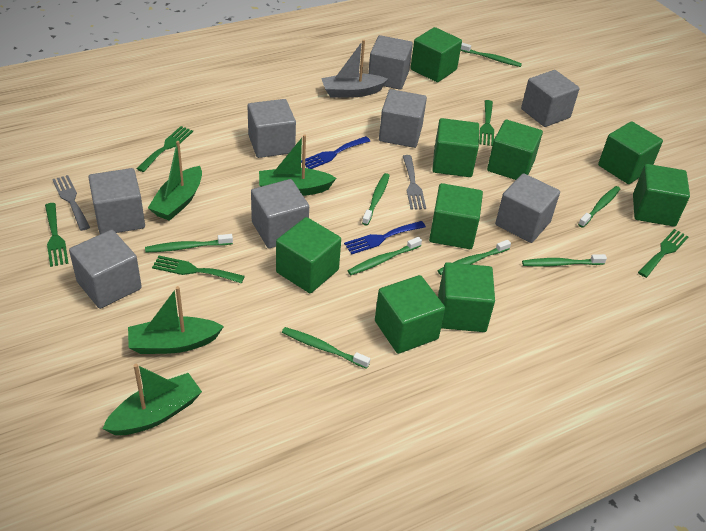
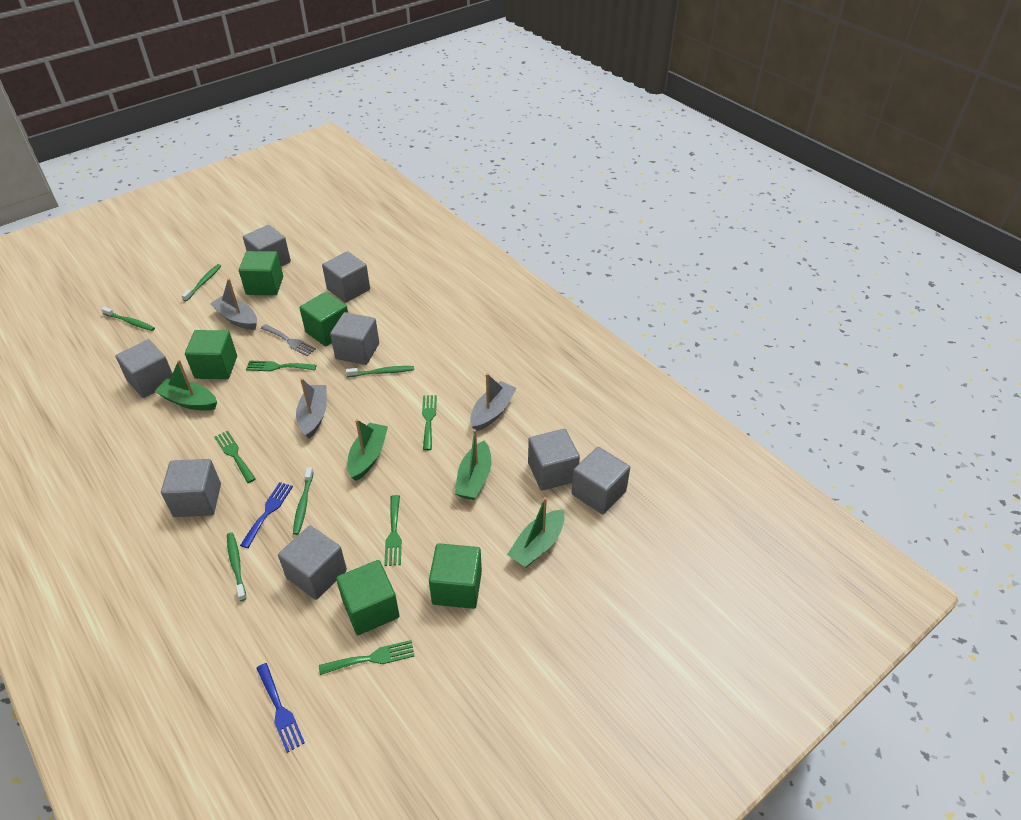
green cube: 9 -> 5
green toothbrush: 8 -> 5
grey boat: 1 -> 3
grey fork: 2 -> 1

